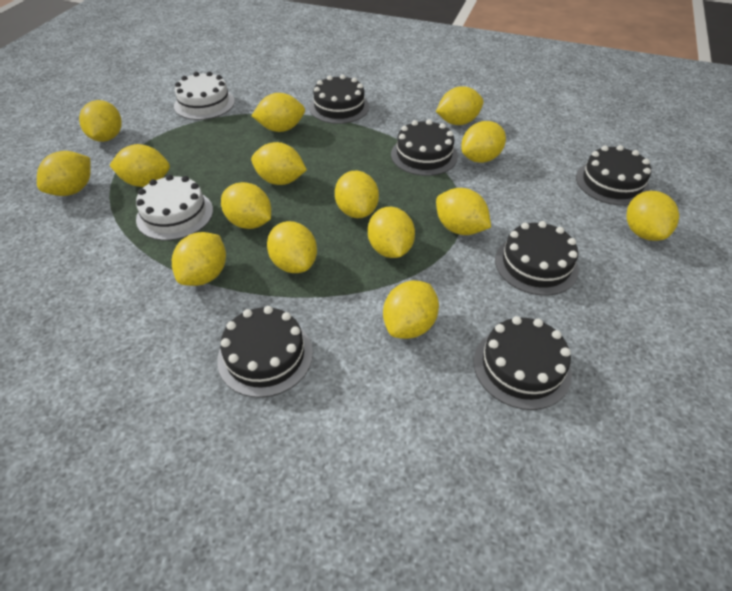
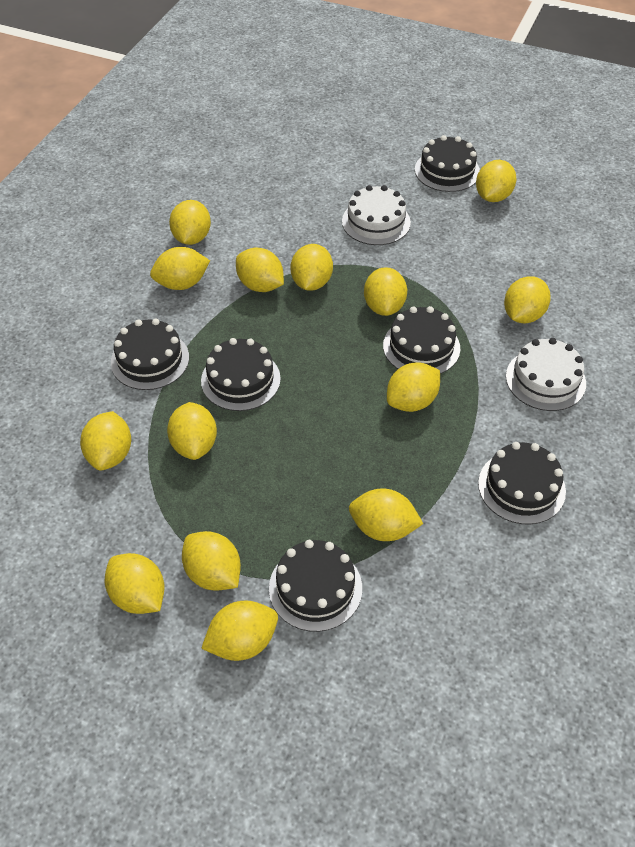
yellow lemon: 15 -> 14

